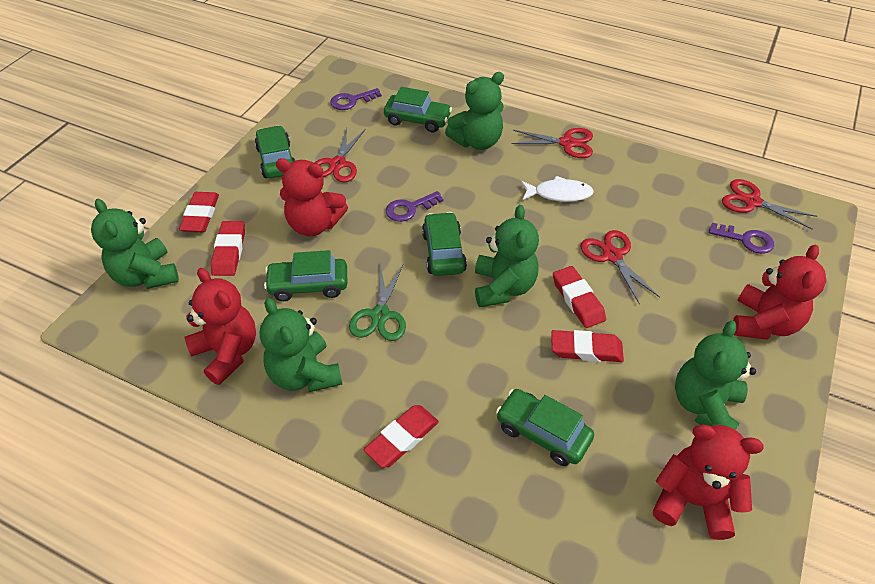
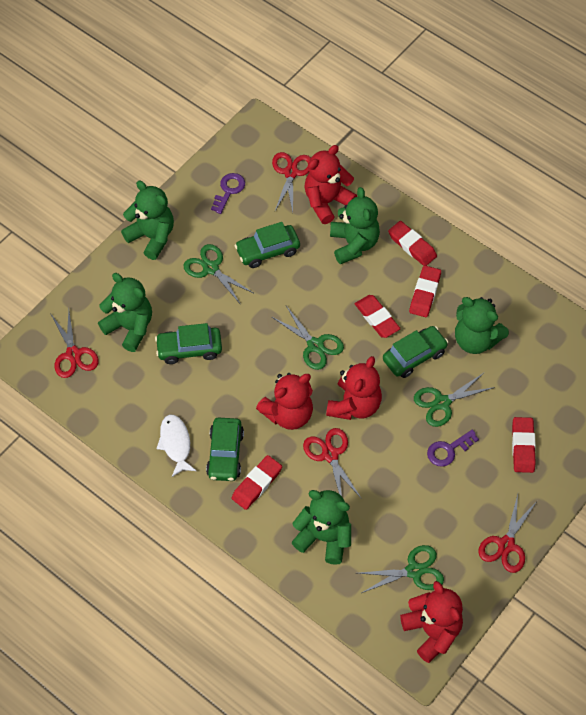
green car: 5 -> 4
green scissors: 1 -> 4
purple key: 3 -> 2

